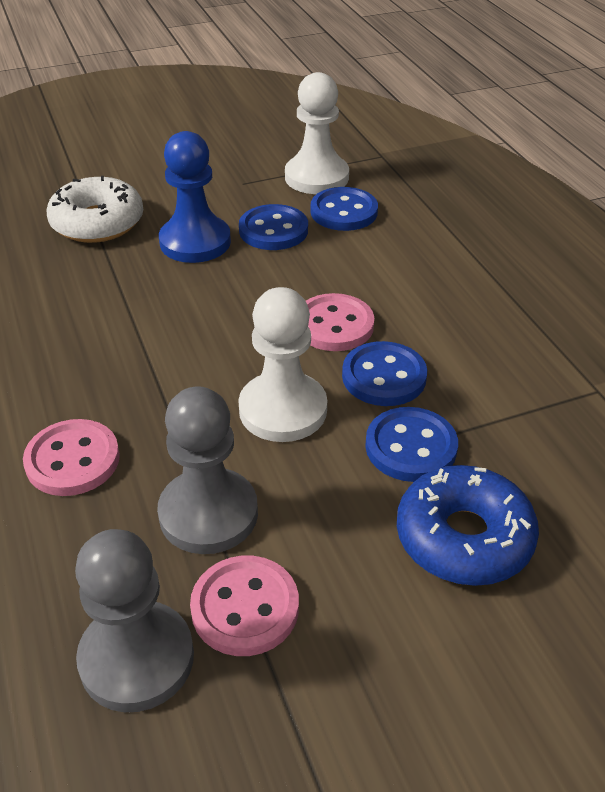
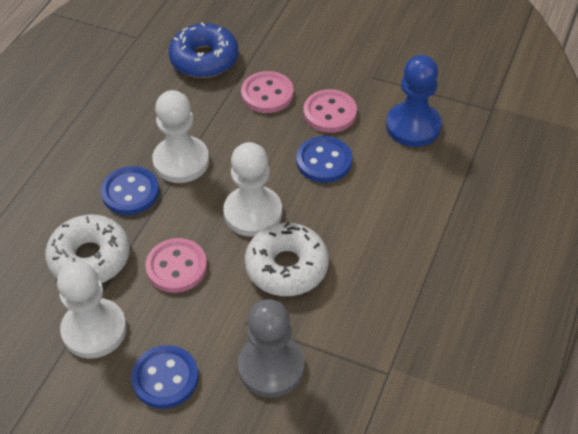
blue button: 4 -> 3
grey pawn: 2 -> 1
white donut: 1 -> 2
white pawn: 2 -> 3

